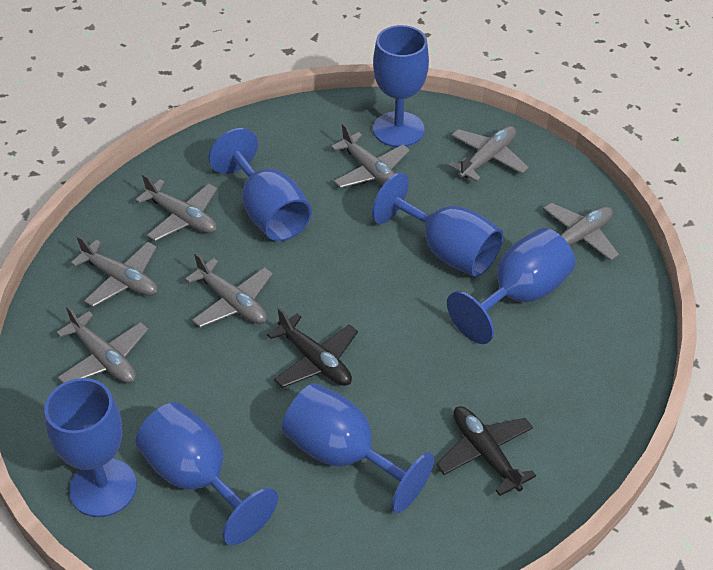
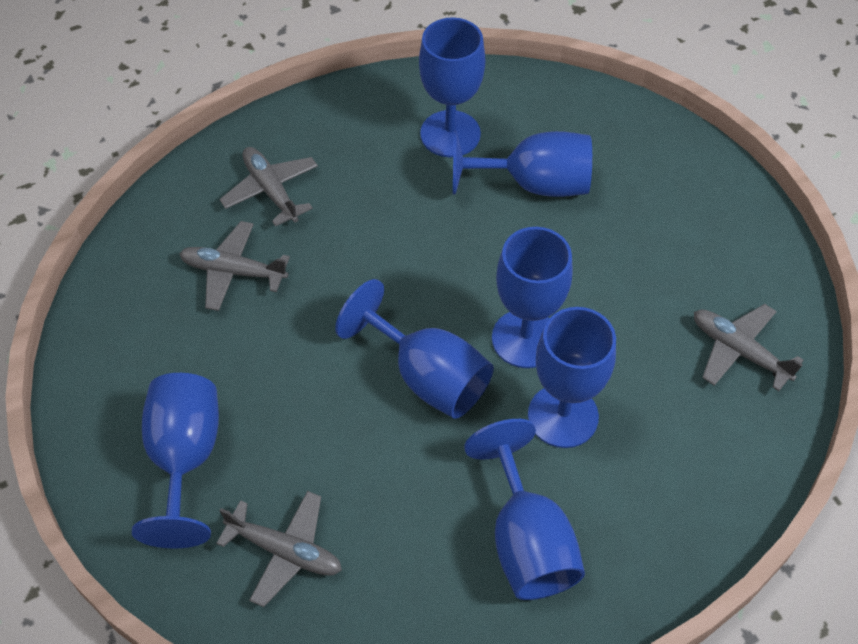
black plane: 2 -> 0
grey plane: 7 -> 4

